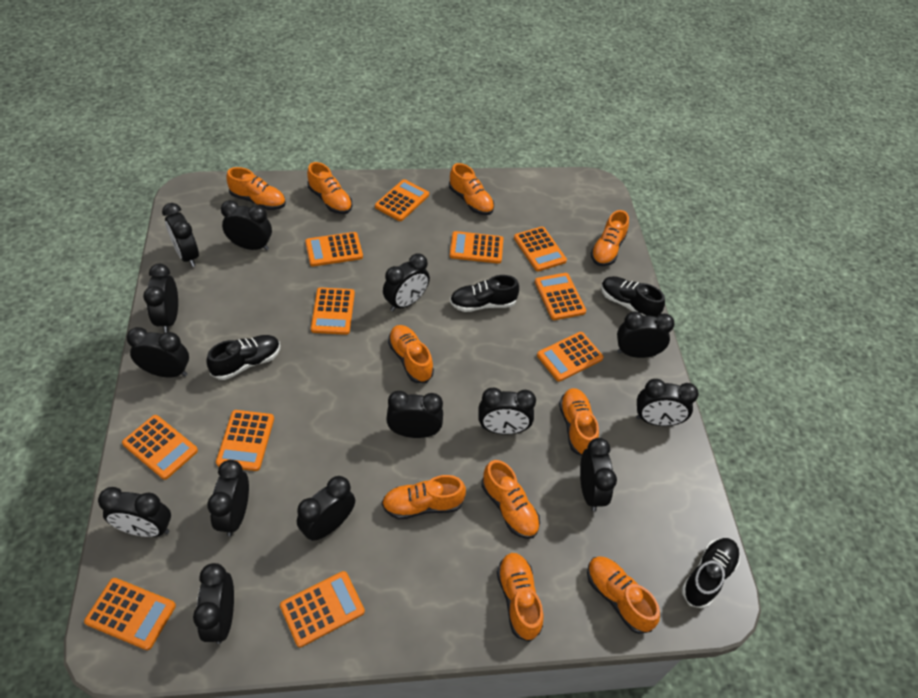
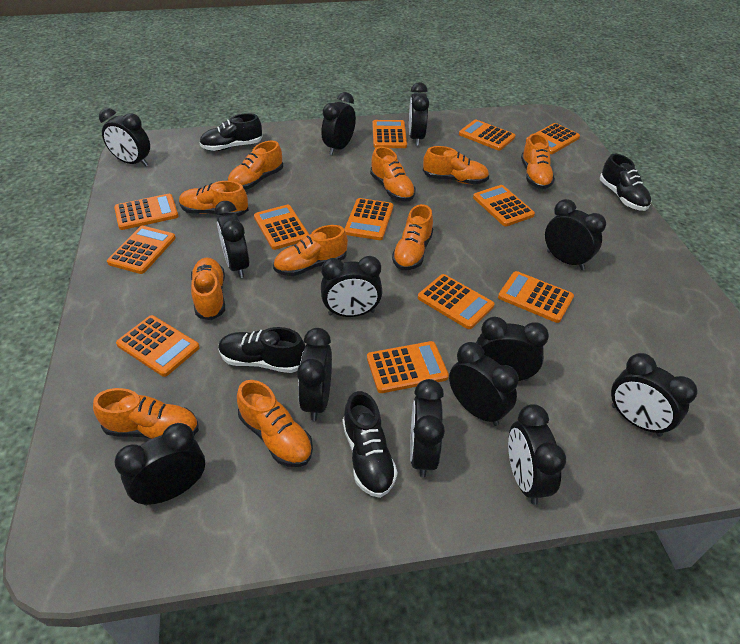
black clock: 14 -> 13
orange calculator: 11 -> 12

